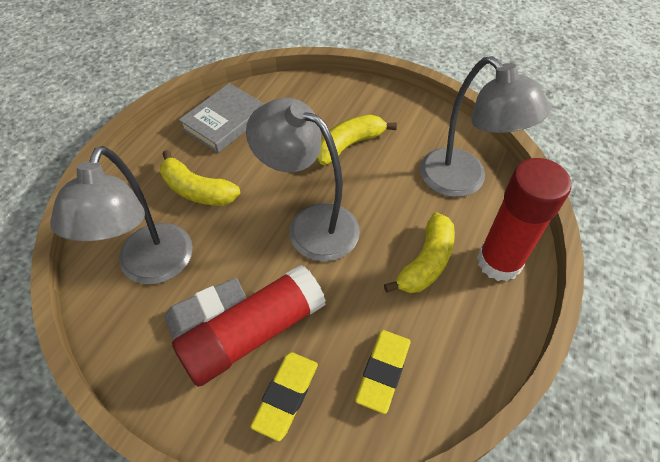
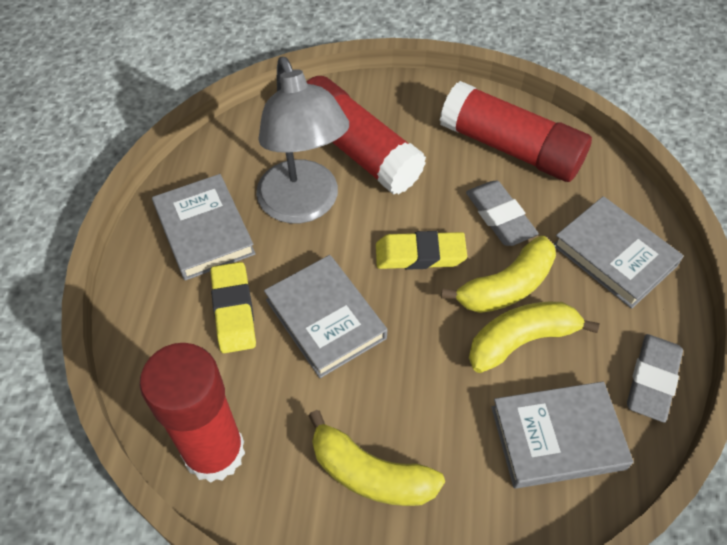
grey book: 1 -> 4
grey eraser: 1 -> 2
grey lamp: 3 -> 1
red glue stick: 2 -> 3

